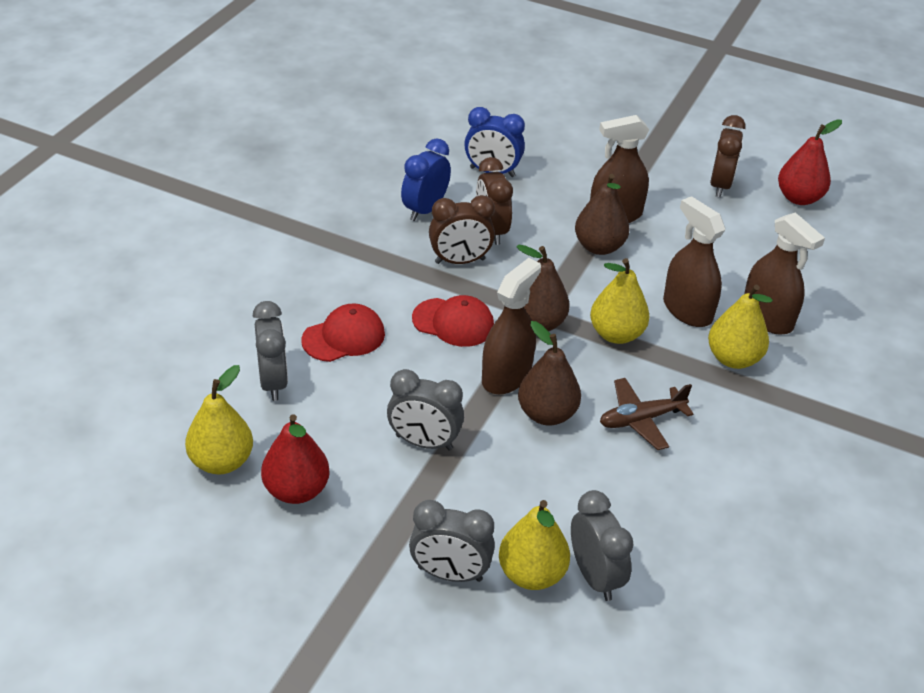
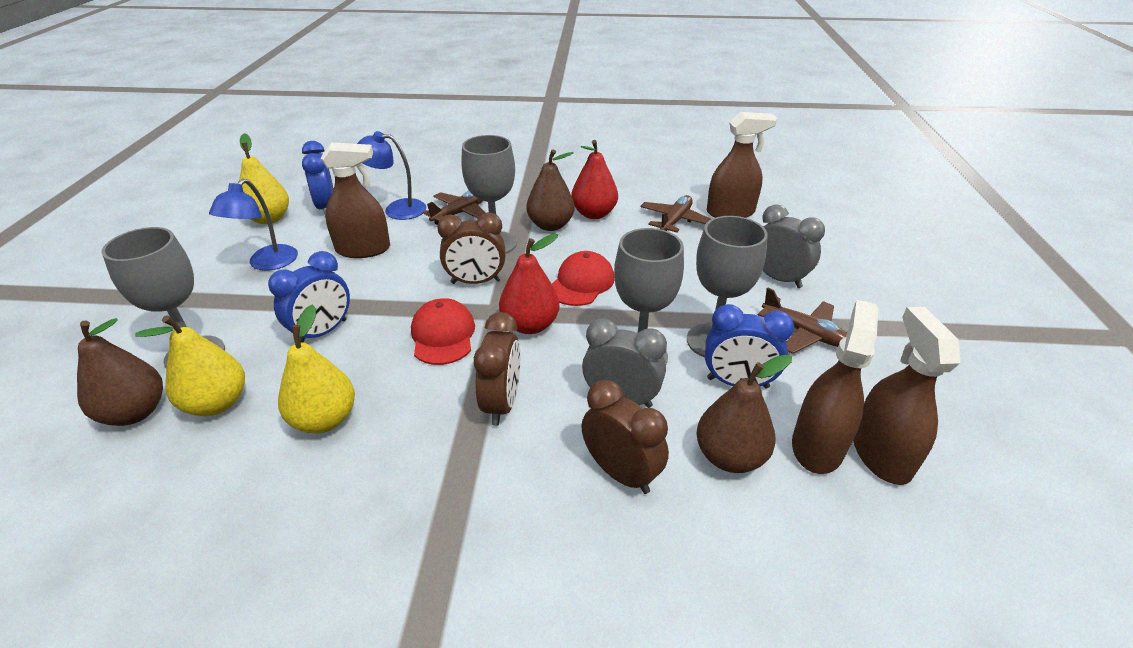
blue clock: 2 -> 3
blue lamp: 0 -> 2
brown plane: 1 -> 3
grey clock: 4 -> 2
grey goblet: 0 -> 4
yellow pear: 4 -> 3

